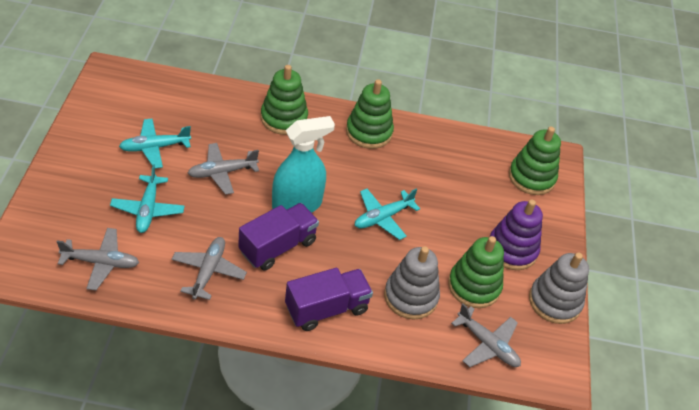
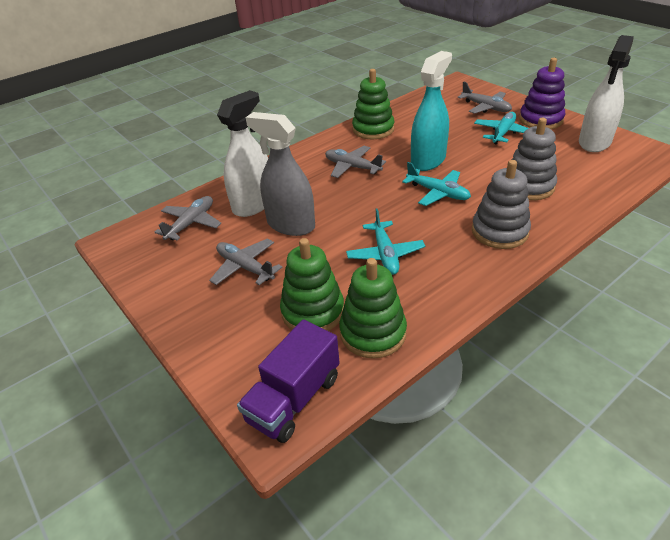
green stacking toy: 4 -> 3
grey spray bottle: 0 -> 1
purple truck: 2 -> 1
white spray bottle: 0 -> 2

